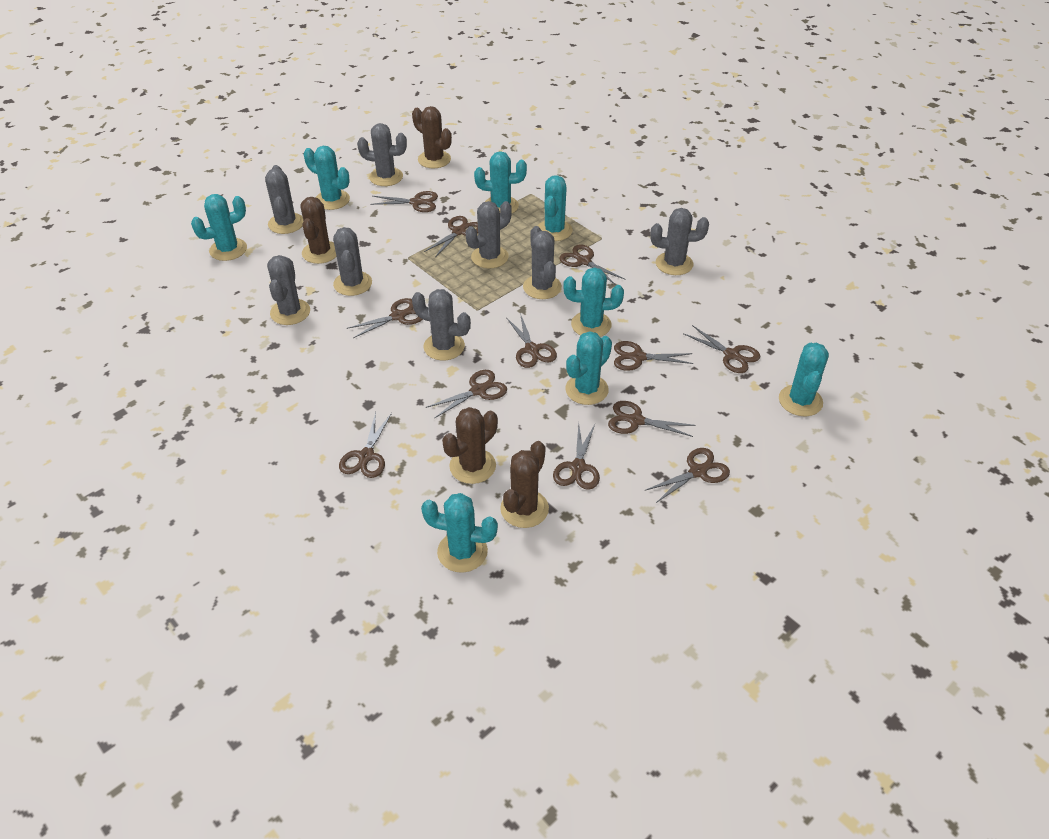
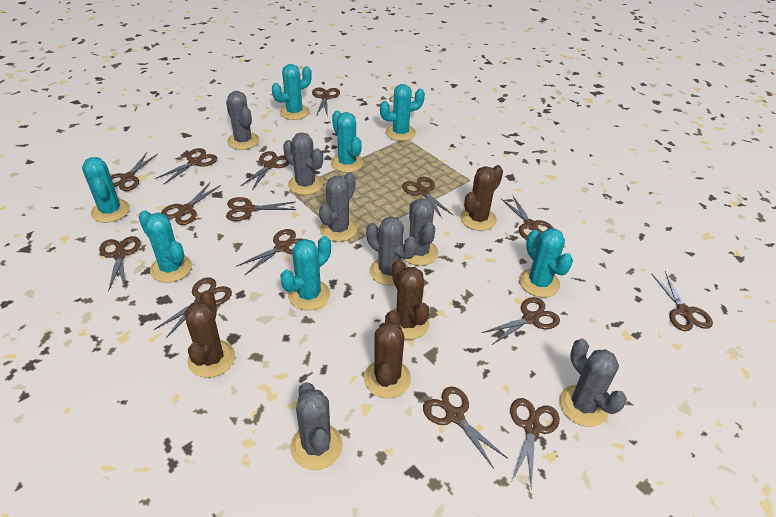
brown scissors: 12 -> 15
grey cactus: 8 -> 7
turquoise cactus: 8 -> 7

